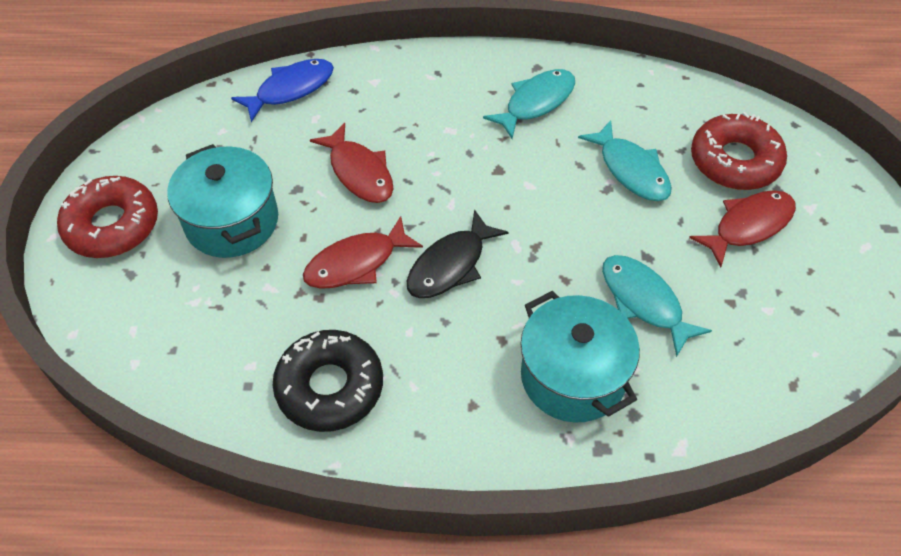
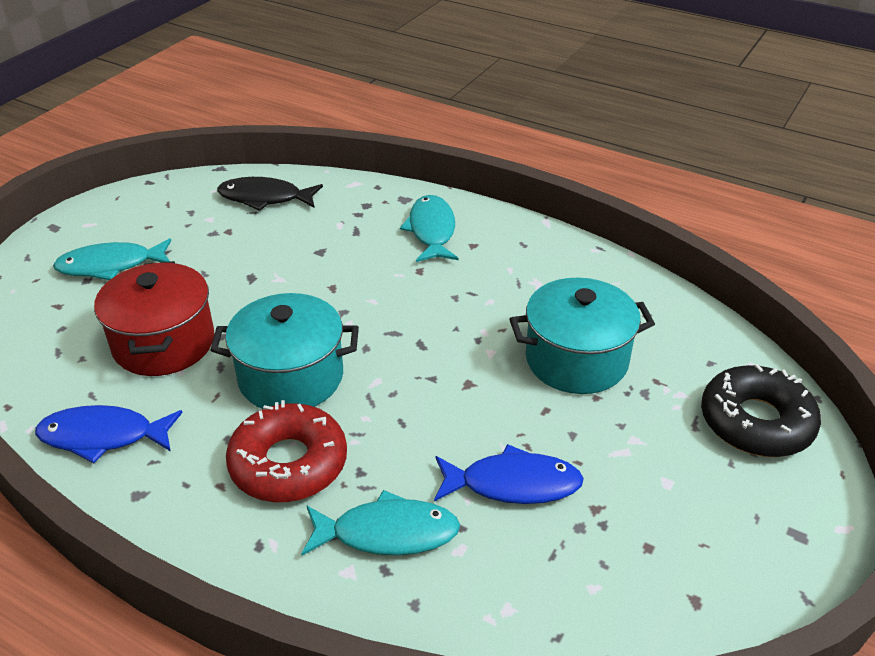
blue fish: 1 -> 2
red donut: 2 -> 1
red fish: 3 -> 0
red pot: 0 -> 1

